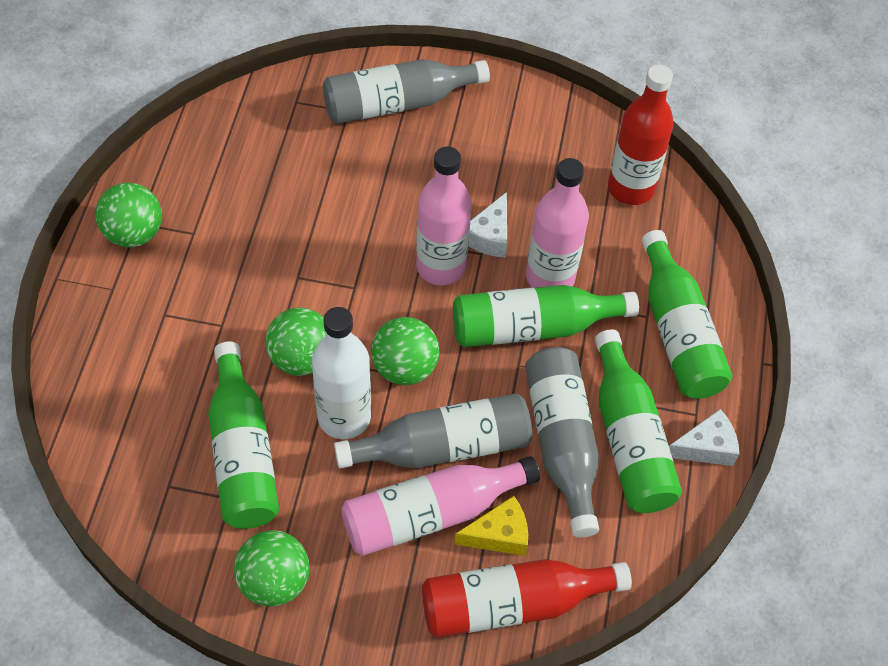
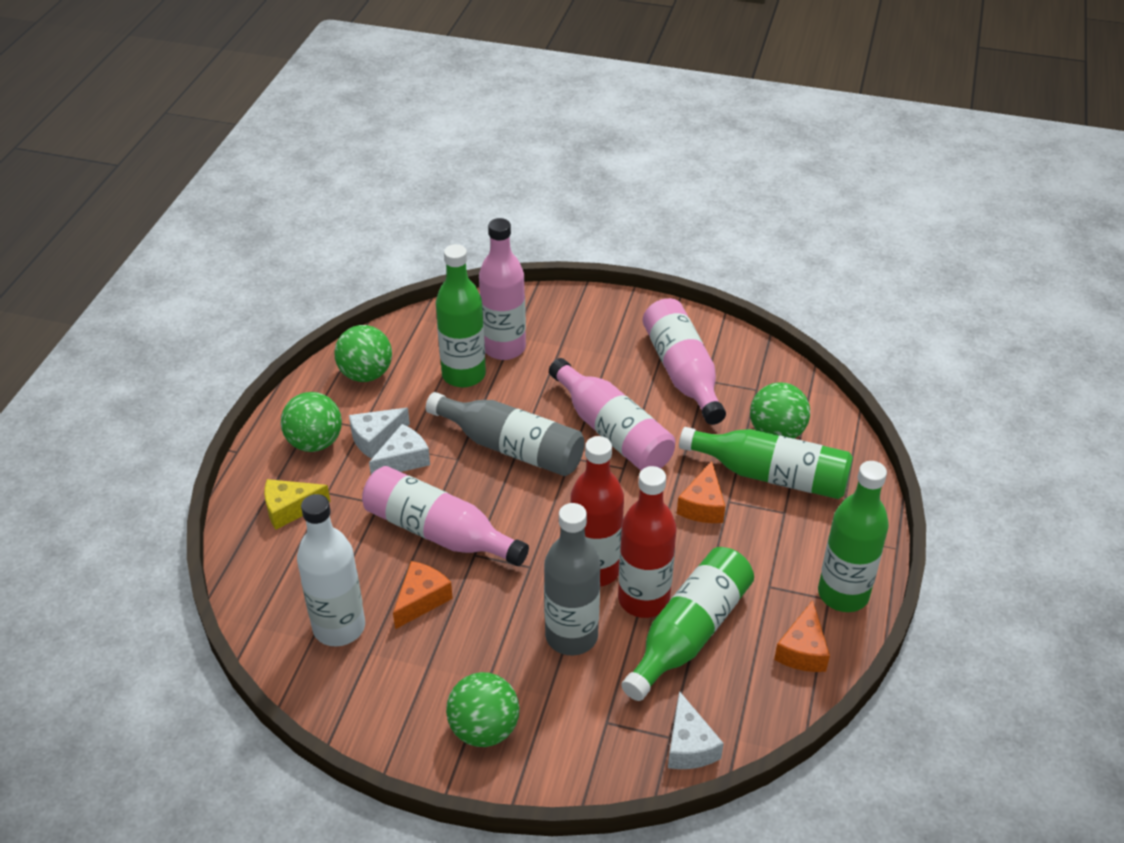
grey bottle: 3 -> 2
orange cheese: 0 -> 3
pink bottle: 3 -> 4
white cheese: 2 -> 3

